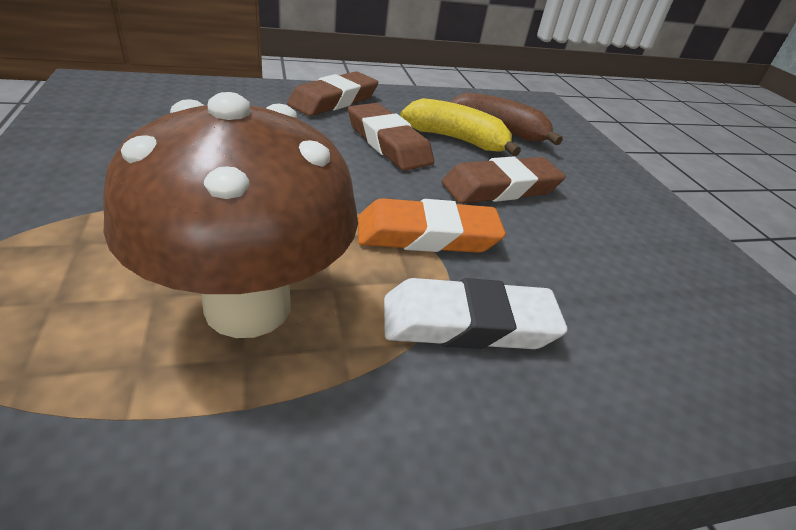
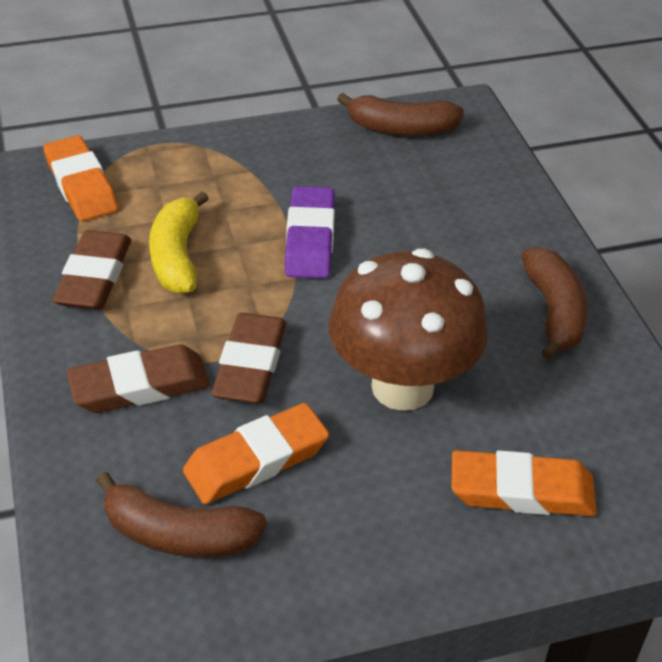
brown banana: 1 -> 3
orange eraser: 1 -> 3
purple eraser: 0 -> 1
white eraser: 1 -> 0

